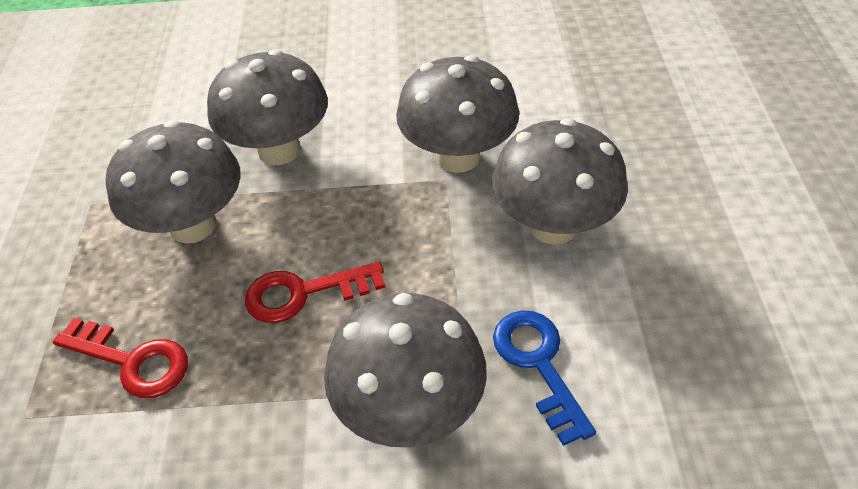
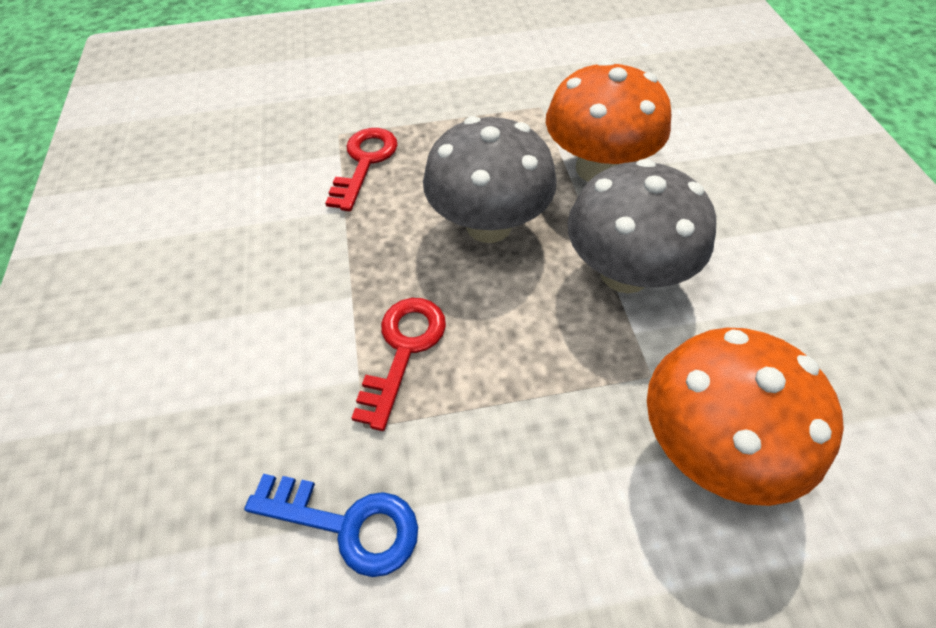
grey mushroom: 5 -> 2
orange mushroom: 0 -> 2

